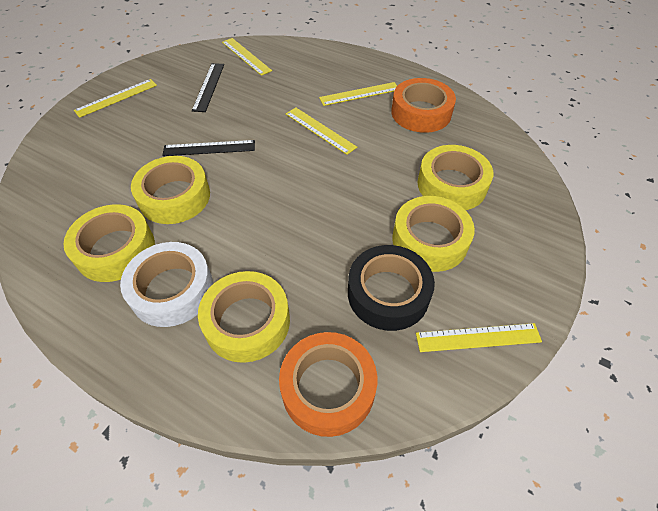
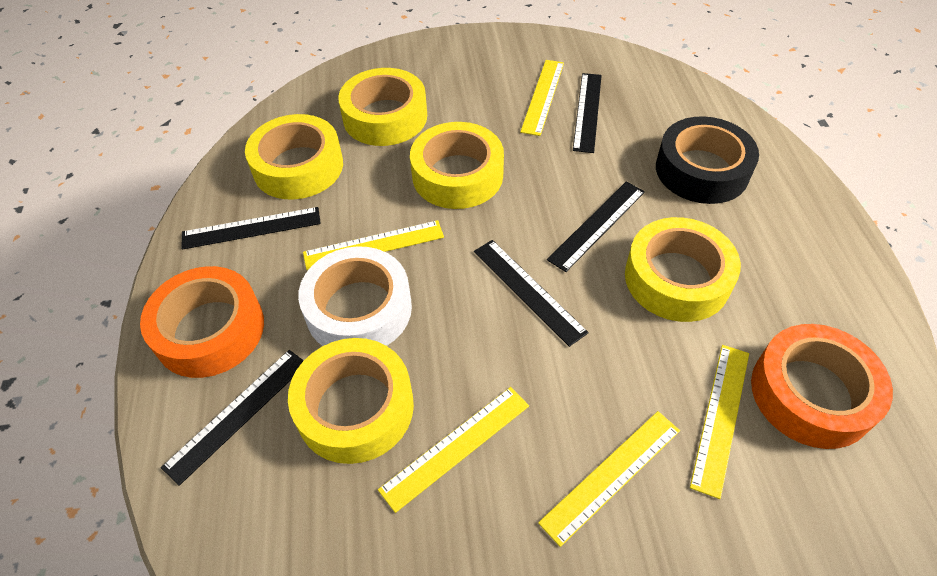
black ruler: 2 -> 5

